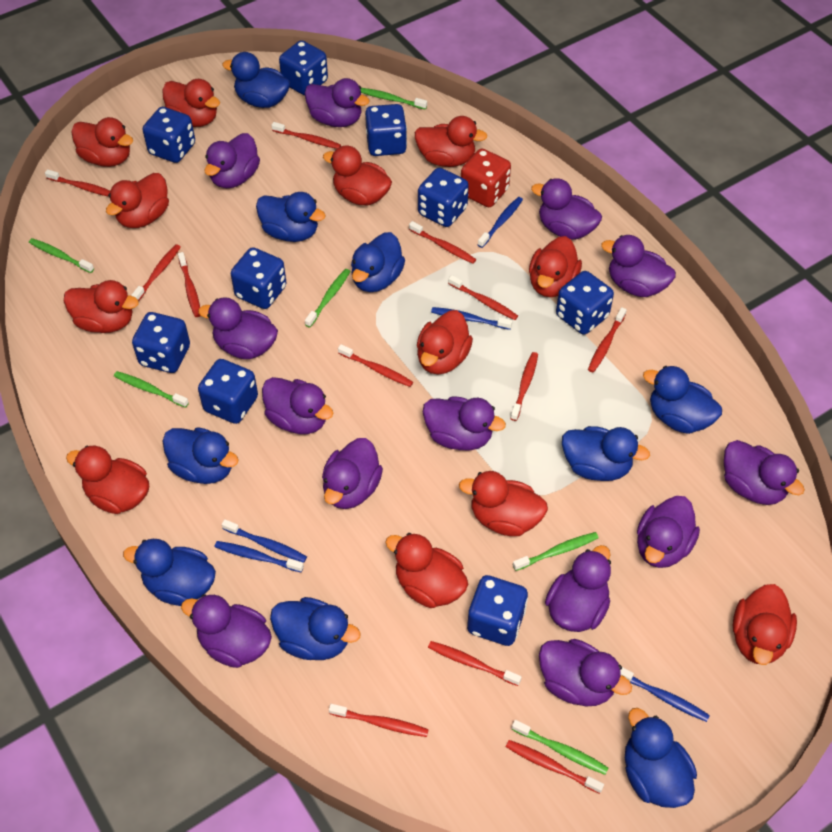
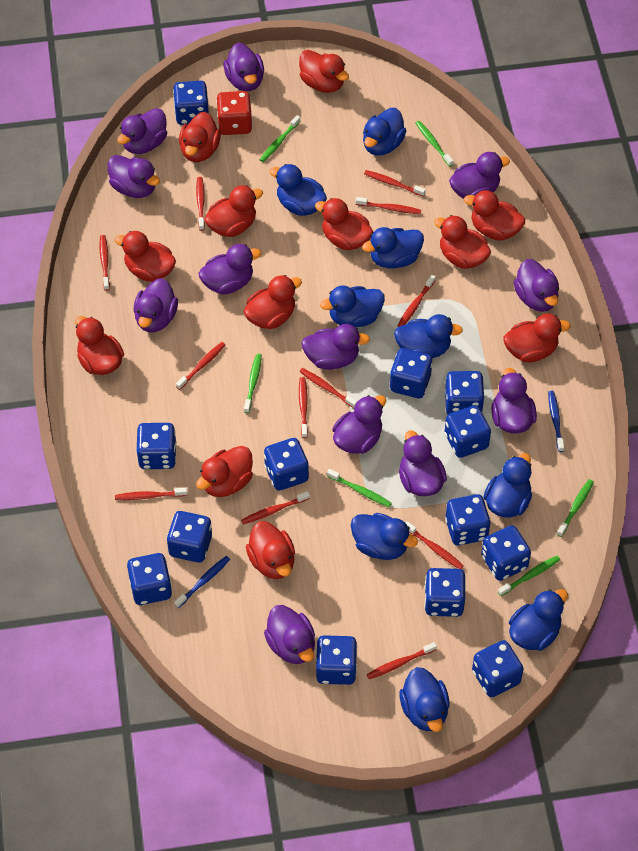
blue dice: 9 -> 13
blue toothbrush: 5 -> 2
purple duck: 13 -> 12

